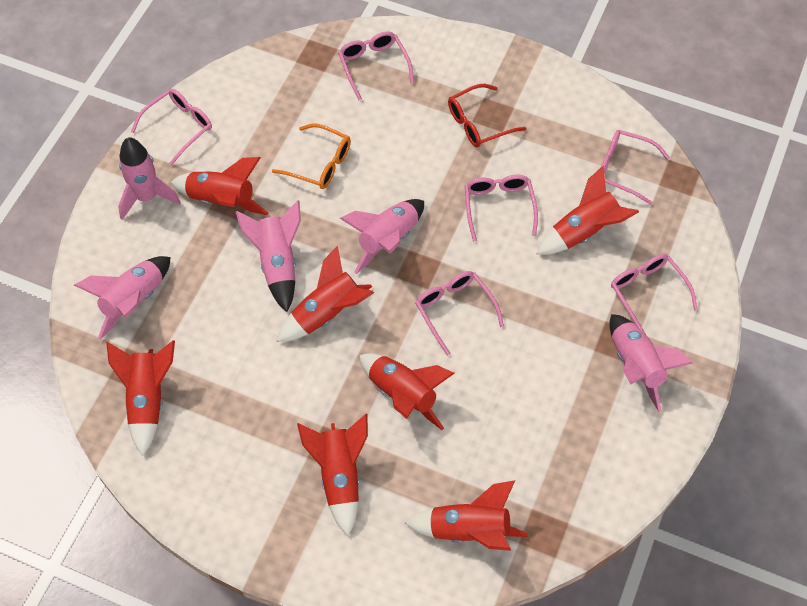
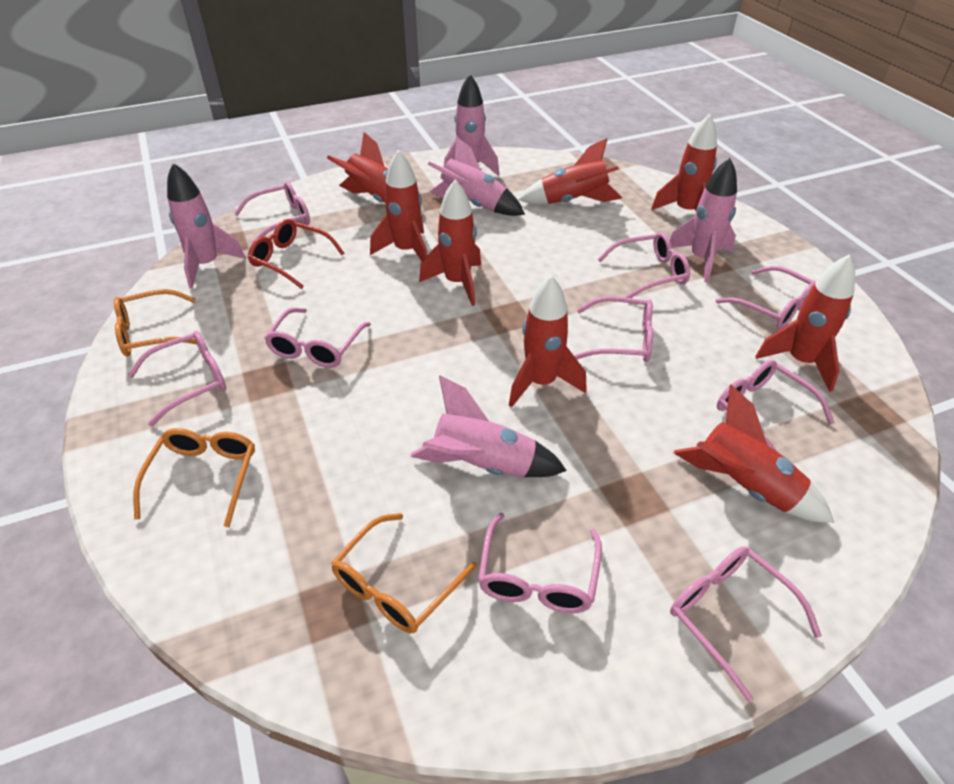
orange glasses: 1 -> 3
pink glasses: 6 -> 9
red rocket: 7 -> 8

